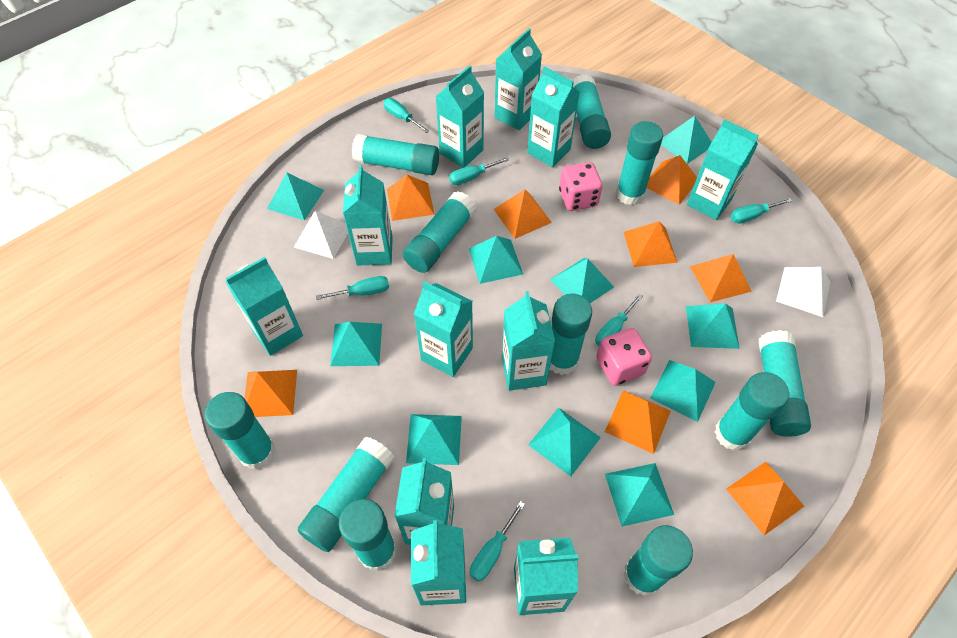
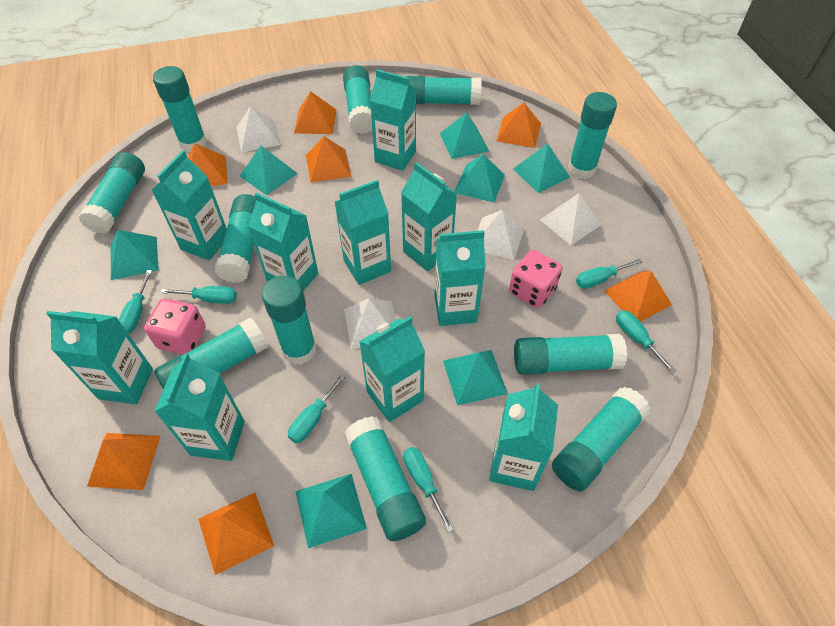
orange pyramid: 8 -> 7
turquoise carton: 11 -> 10
turquoise pyramid: 10 -> 7
white pyramid: 2 -> 4

